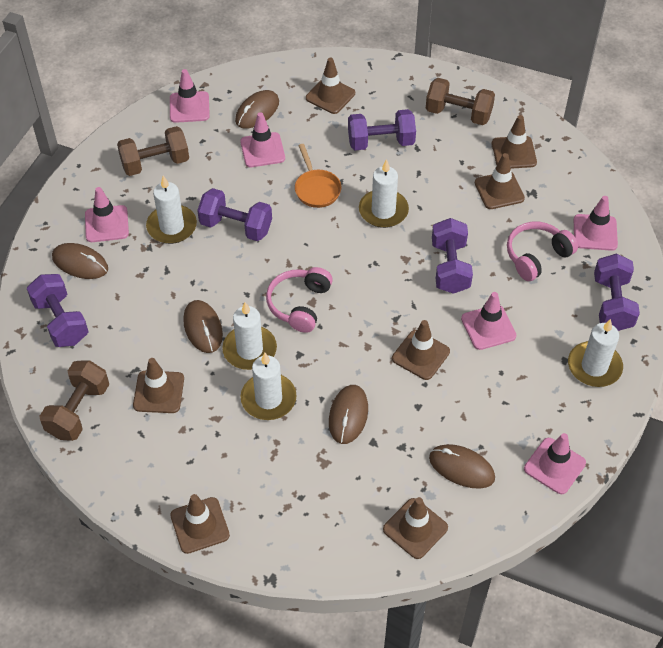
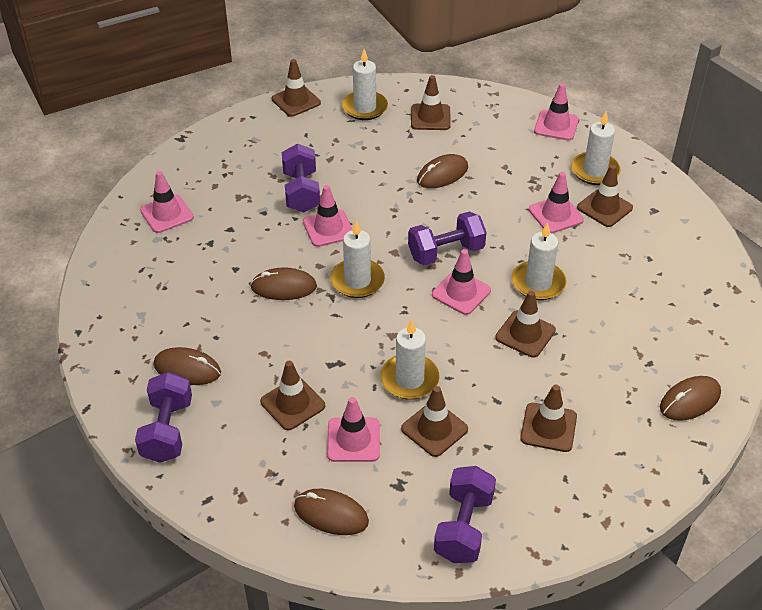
brown dumbbell: 3 -> 0
orange pan: 1 -> 0
pink headphones: 2 -> 0
purple dumbbell: 5 -> 4

